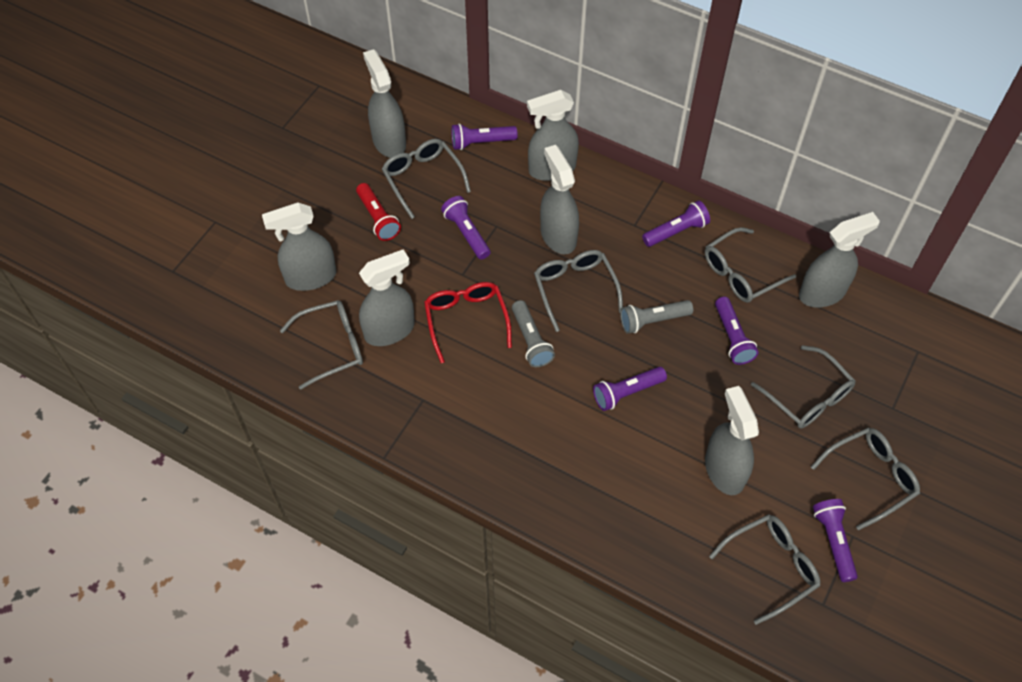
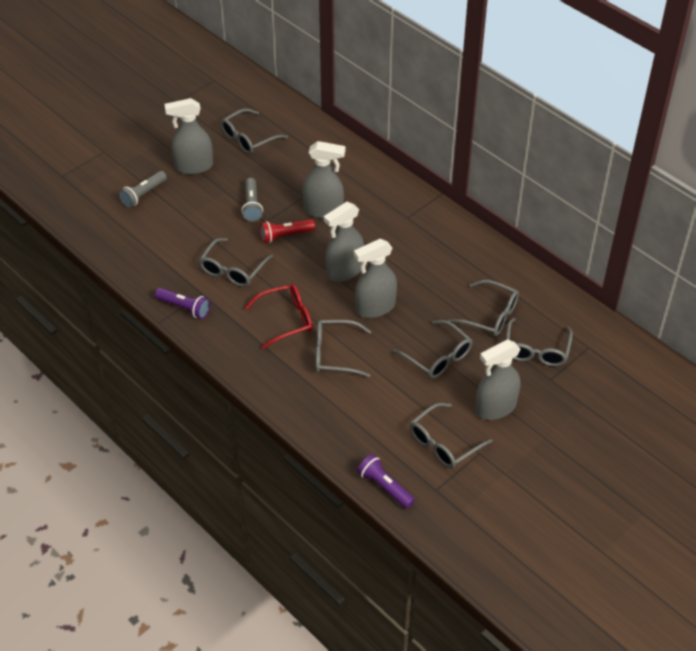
grey spray bottle: 7 -> 5
purple flashlight: 6 -> 2

